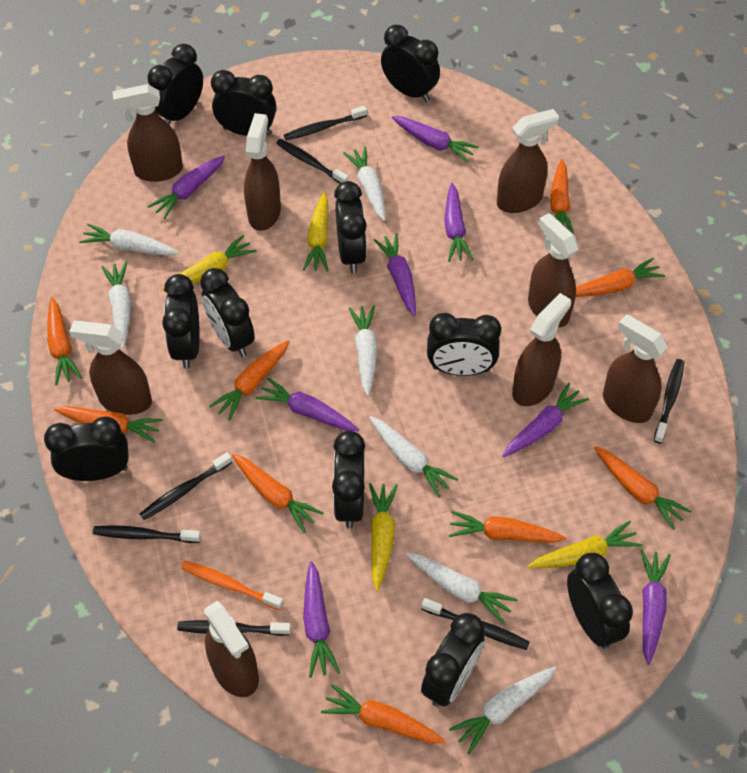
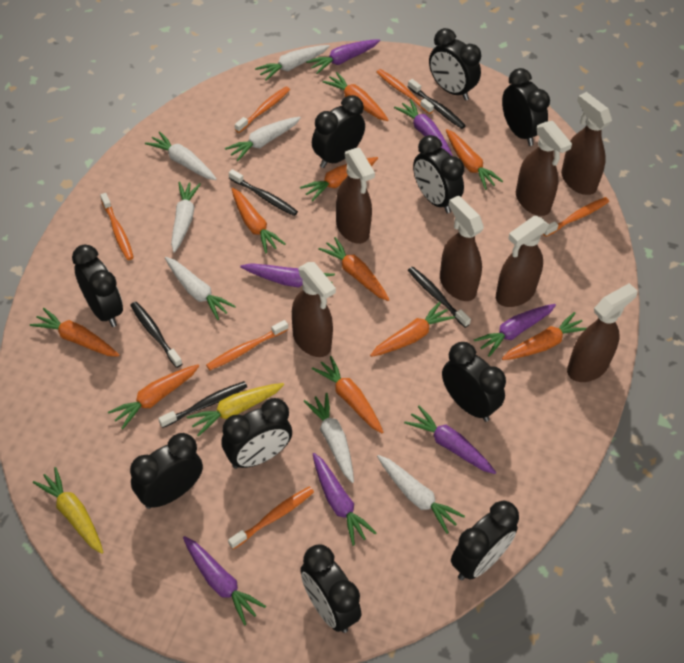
black clock: 11 -> 10
black toothbrush: 7 -> 5
brown spray bottle: 8 -> 7
orange carrot: 9 -> 10
orange toothbrush: 1 -> 6
purple carrot: 8 -> 7
yellow carrot: 4 -> 2

